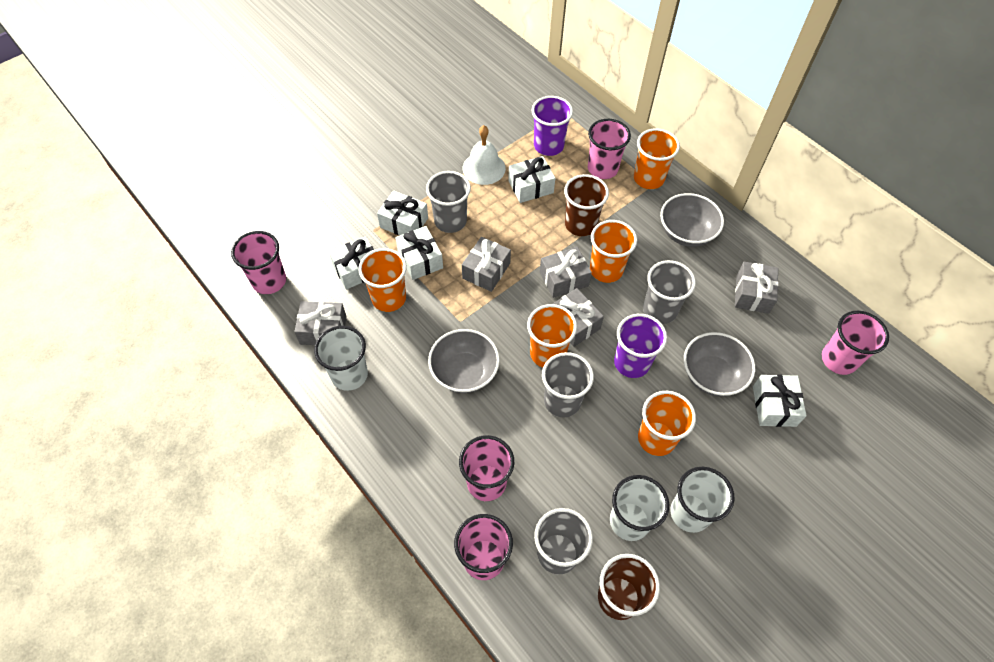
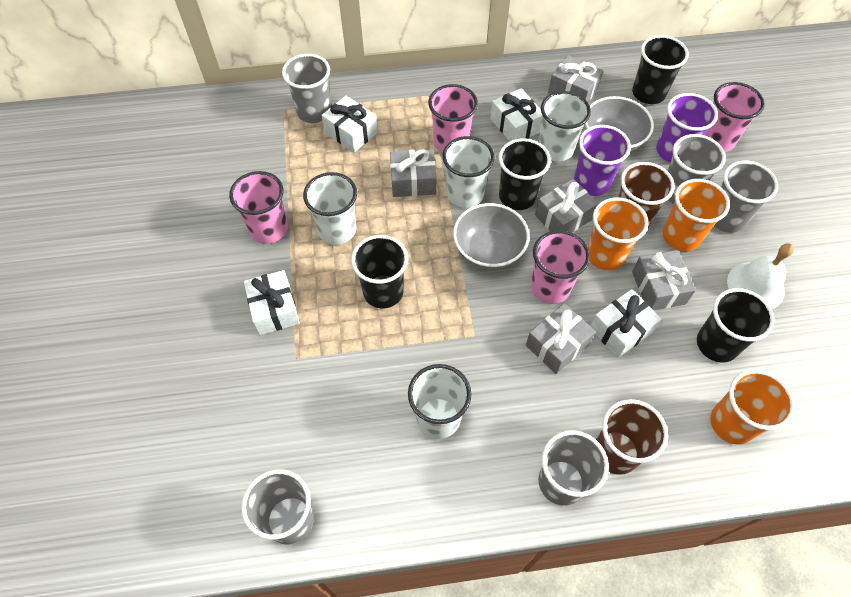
black cup: 0 -> 4
grey bowl: 3 -> 2
grey cup: 4 -> 5
orange cup: 5 -> 3
pink cup: 5 -> 4
white cup: 3 -> 4
white gift: 5 -> 4

